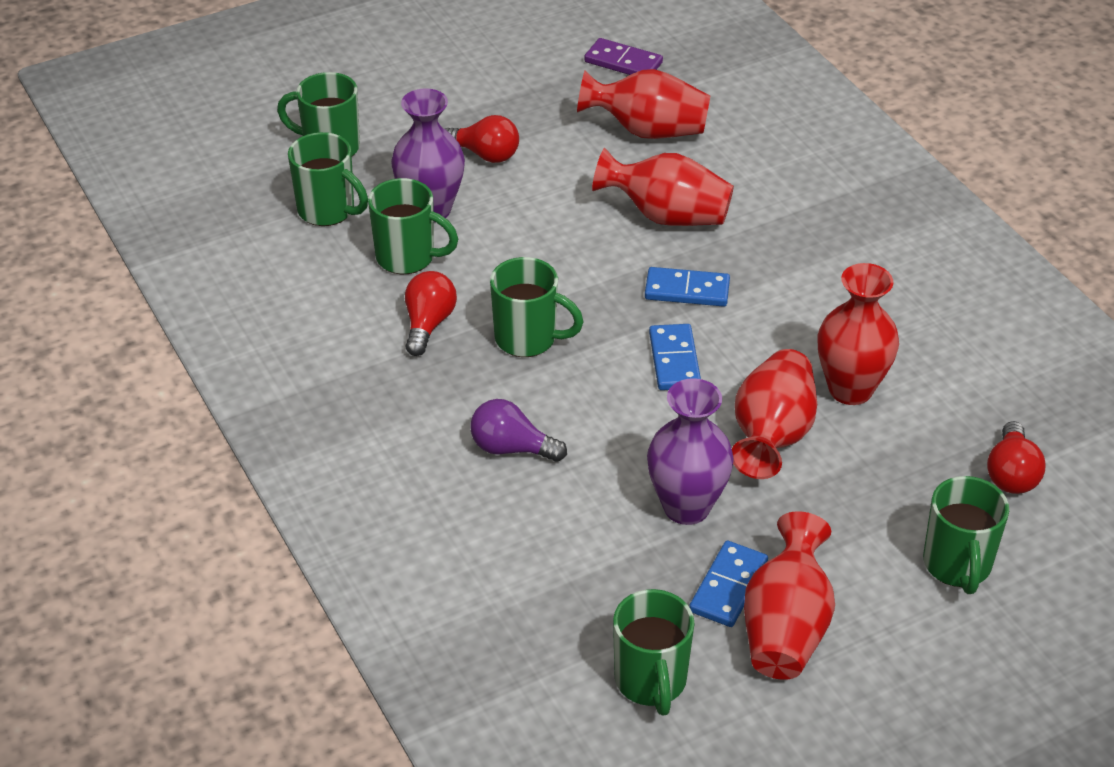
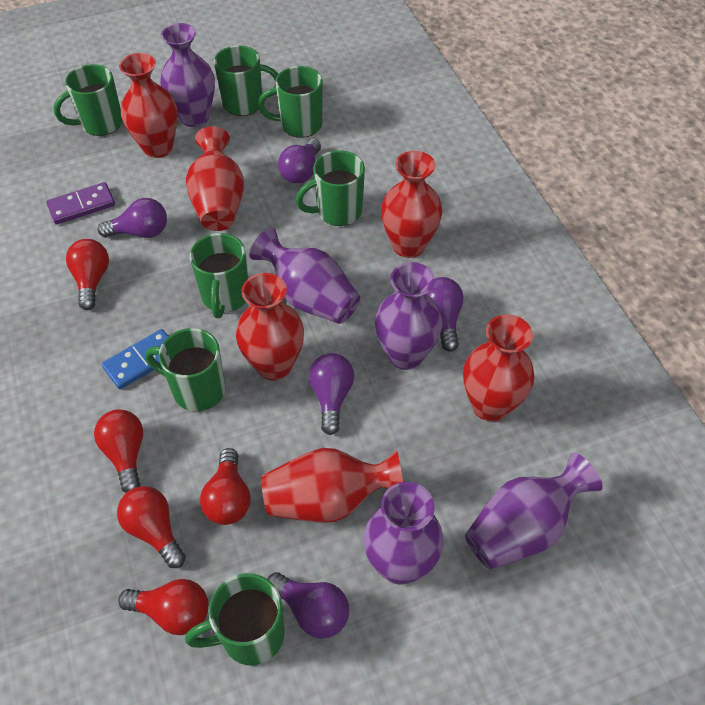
blue domino: 3 -> 1
green mug: 6 -> 7
purple light bulb: 1 -> 5
purple vase: 2 -> 5
red light bulb: 3 -> 5
red vase: 5 -> 6

